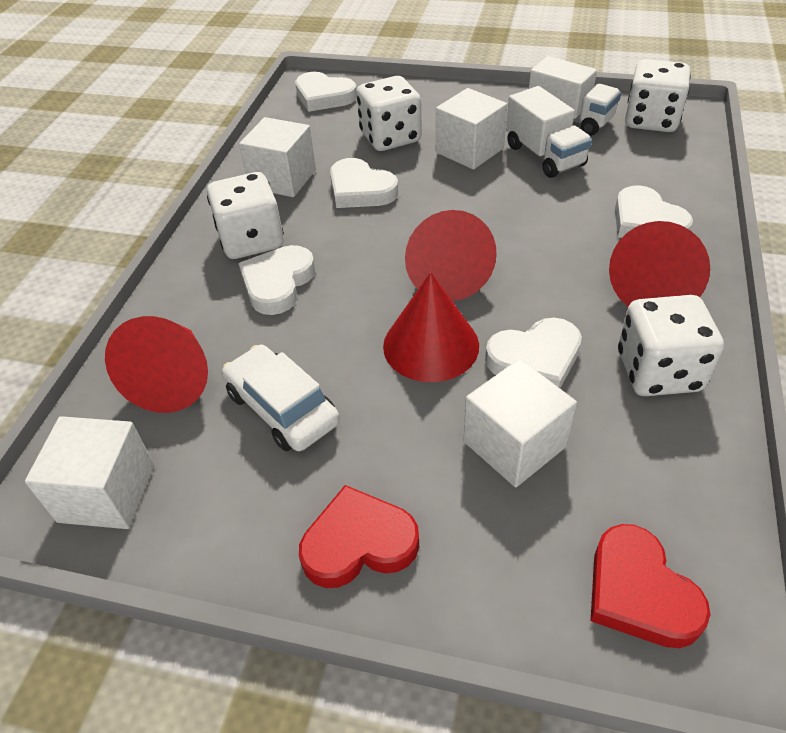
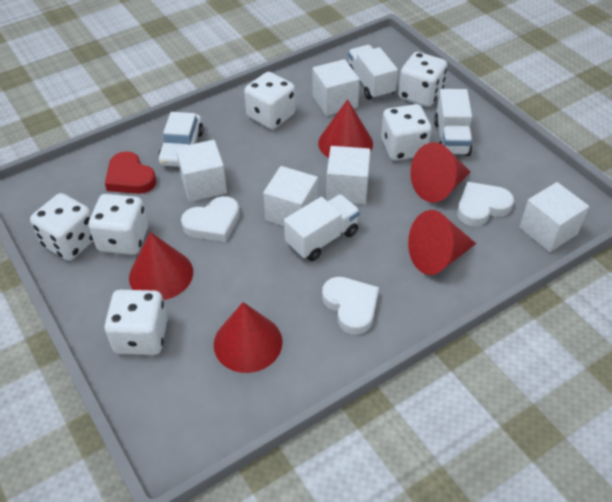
red cone: 4 -> 5
red heart: 2 -> 1
white cube: 4 -> 5
white dice: 4 -> 6
white heart: 5 -> 3
white truck: 2 -> 3

